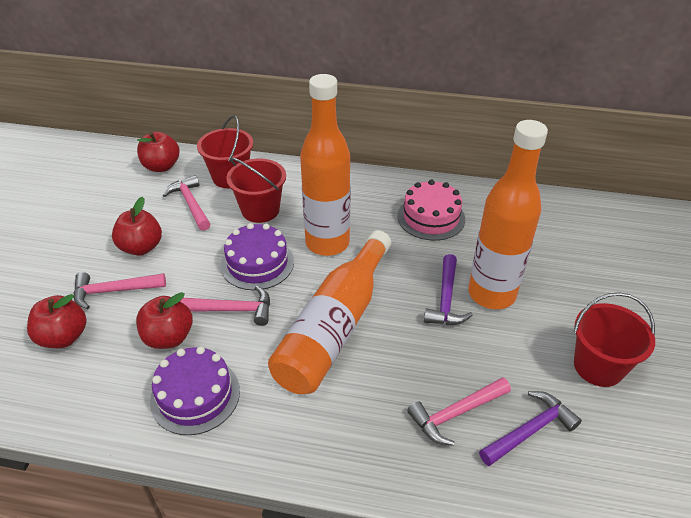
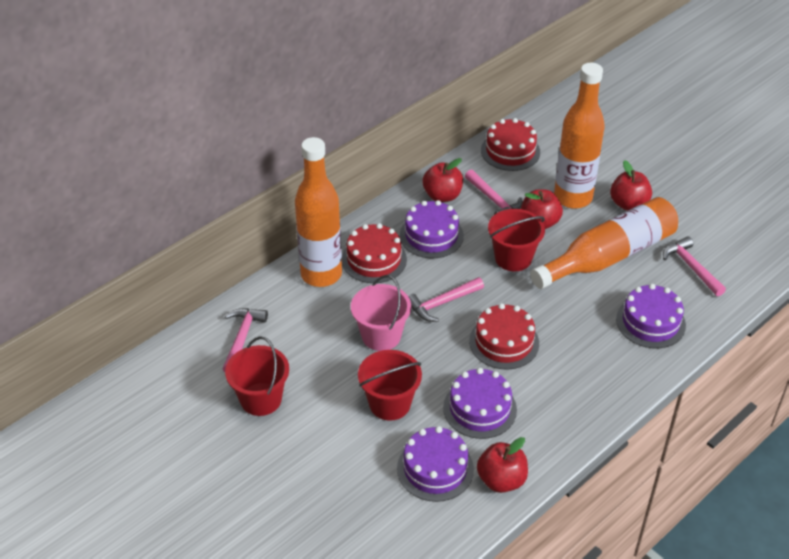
pink bucket: 0 -> 1
pink cake: 1 -> 0
purple cake: 2 -> 4
purple hammer: 2 -> 0
red cake: 0 -> 3

